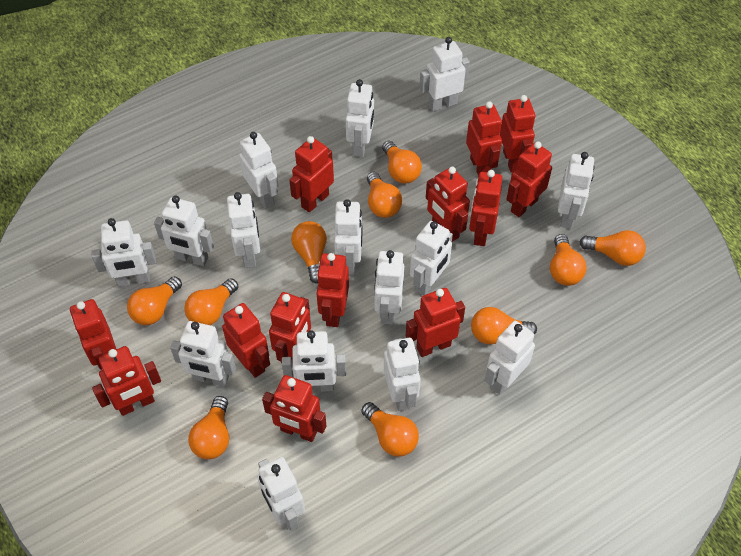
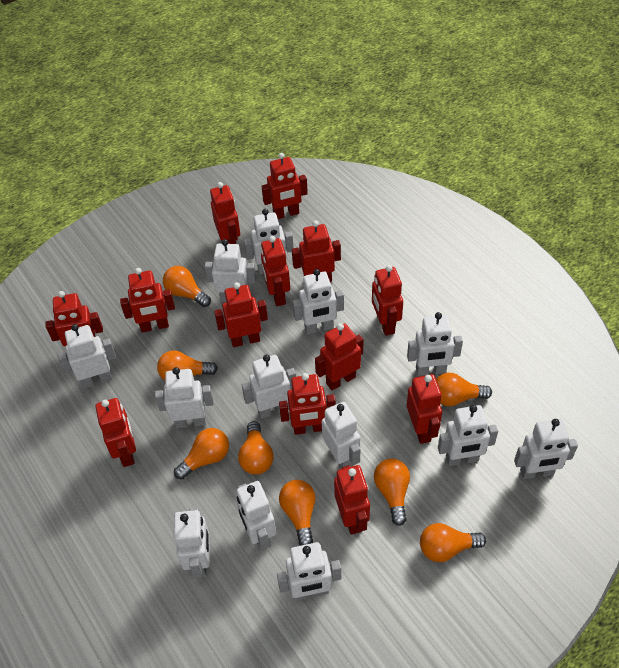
orange light bulb: 10 -> 8
white robot: 15 -> 13

